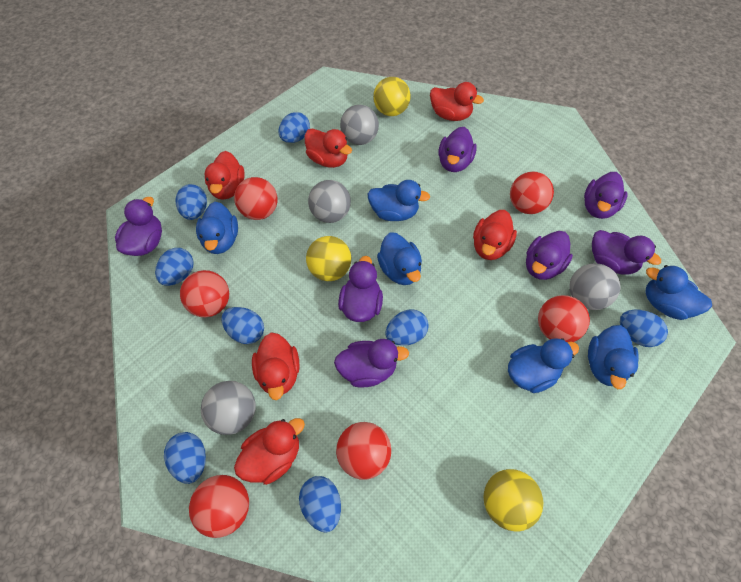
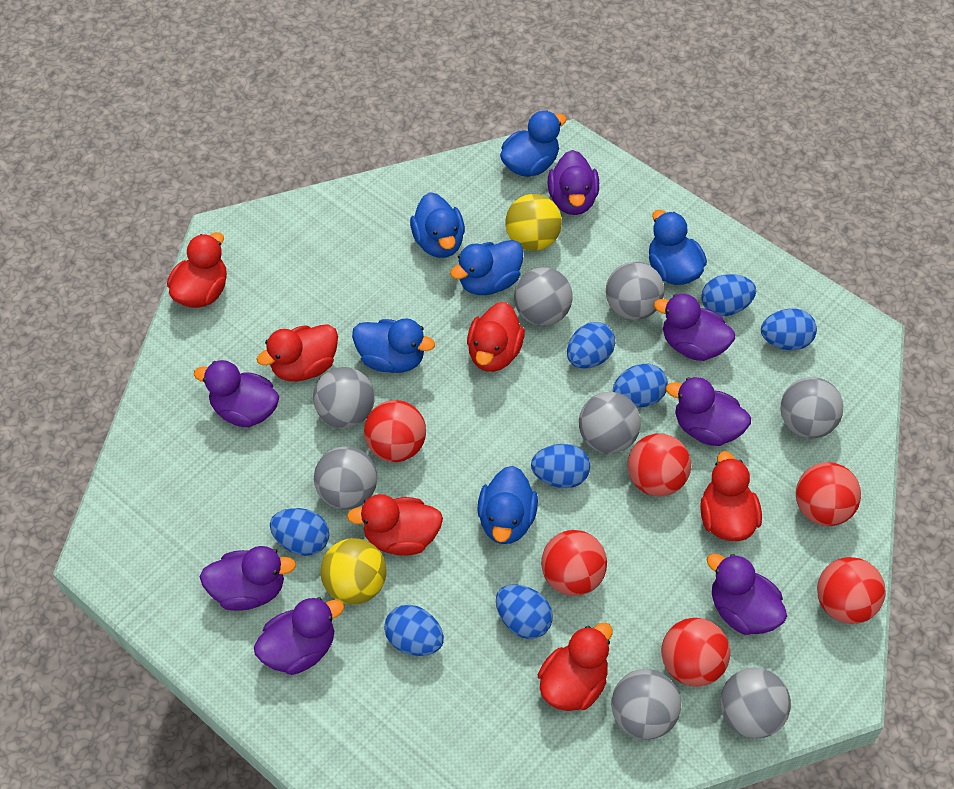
grey ball: 4 -> 8
yellow ball: 3 -> 2

